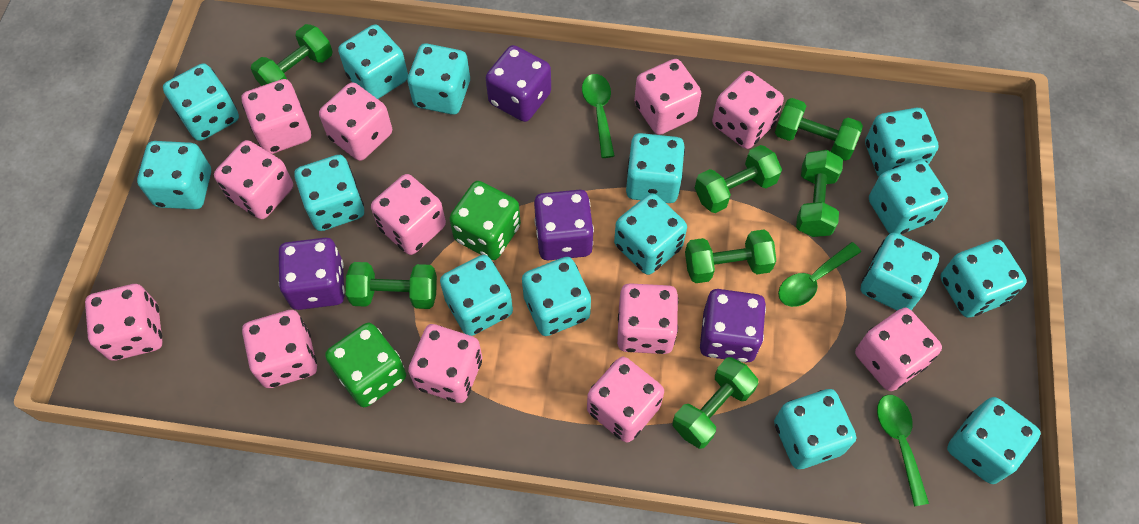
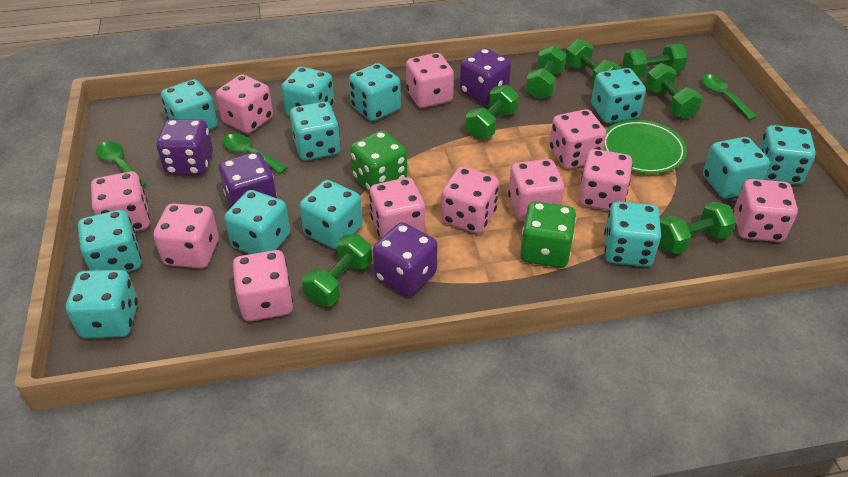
green plate: 0 -> 1
pink dice: 12 -> 11
turquoise dice: 15 -> 12

